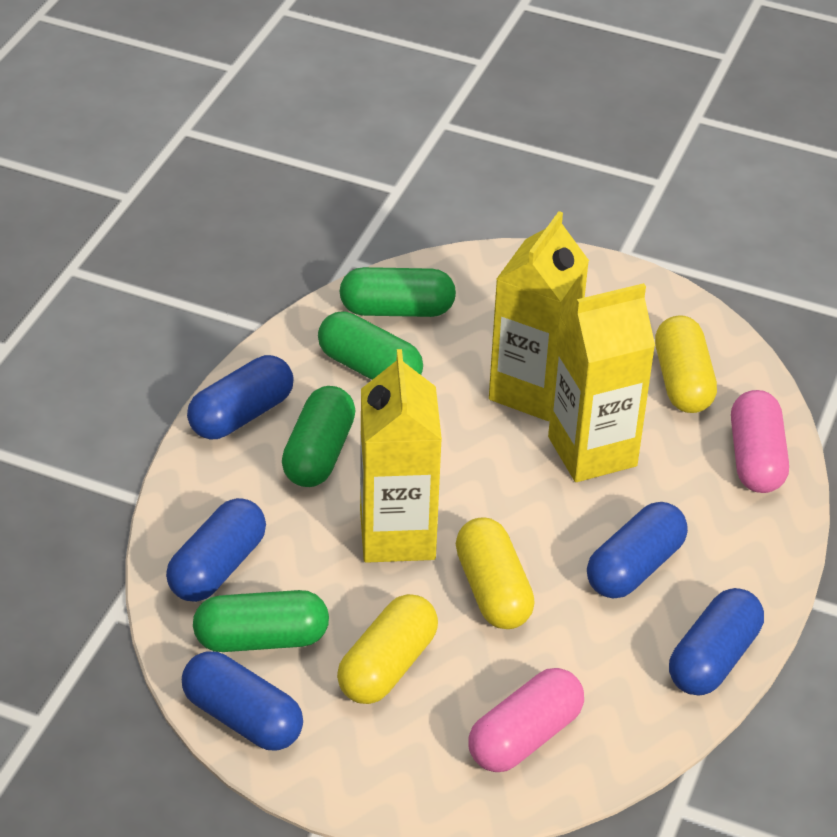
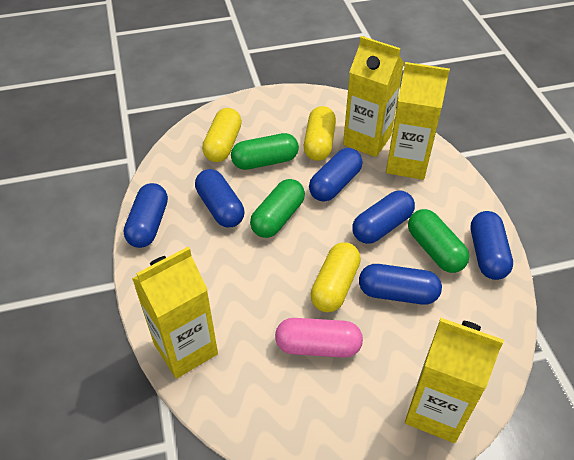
blue capsule: 5 -> 6
green capsule: 4 -> 3
pink capsule: 2 -> 1
yellow carton: 3 -> 4

